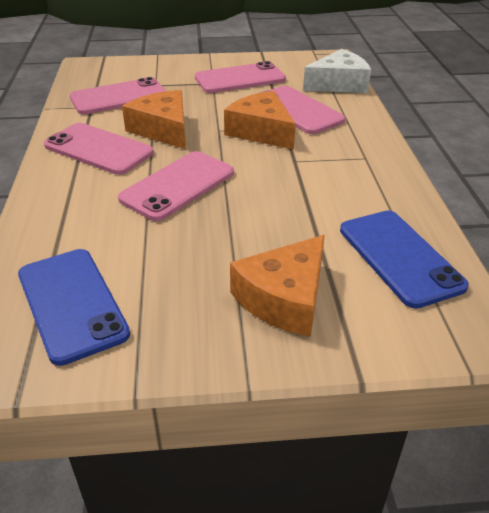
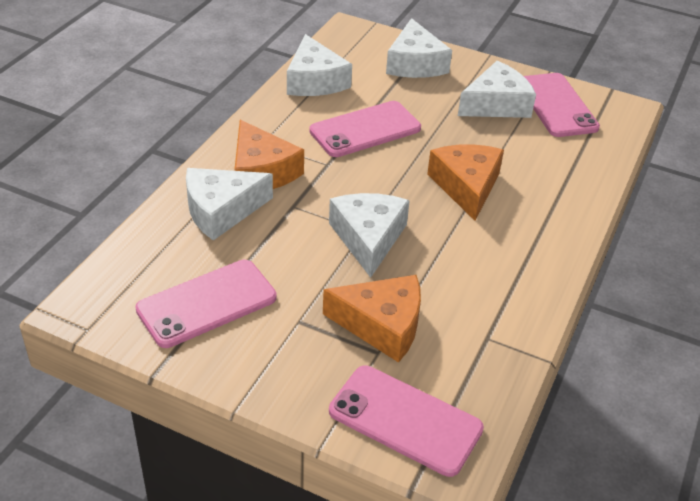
blue phone: 2 -> 0
pink phone: 5 -> 4
white cheese: 1 -> 5

